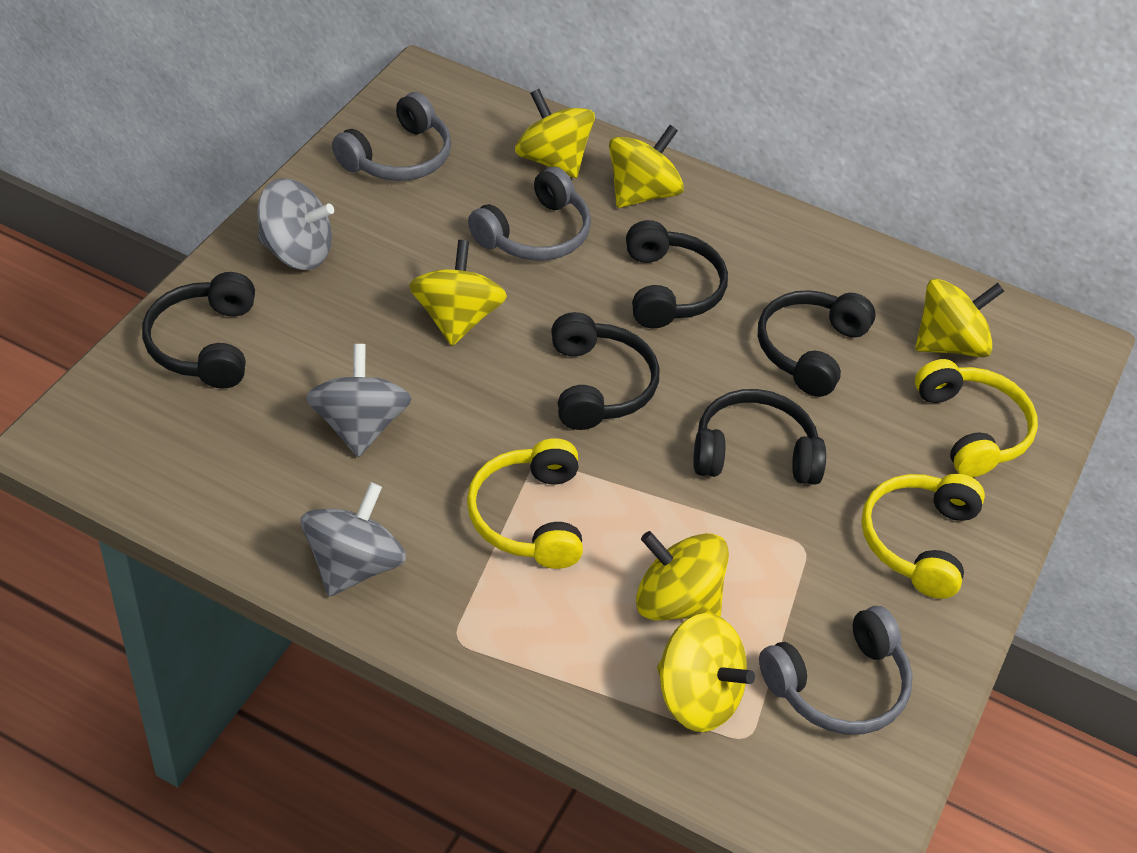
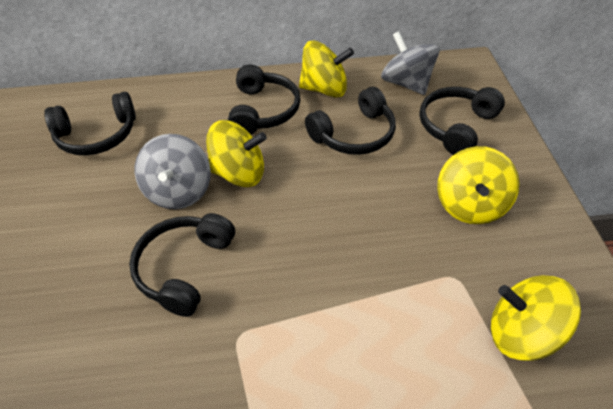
grey headphones: 3 -> 0
grey spinning top: 3 -> 2
yellow headphones: 3 -> 0
yellow spinning top: 6 -> 4

